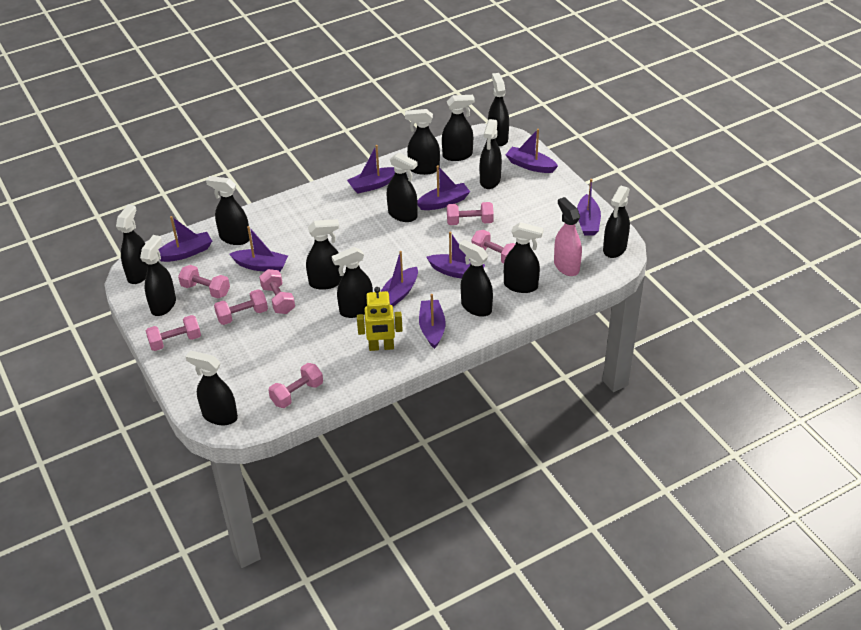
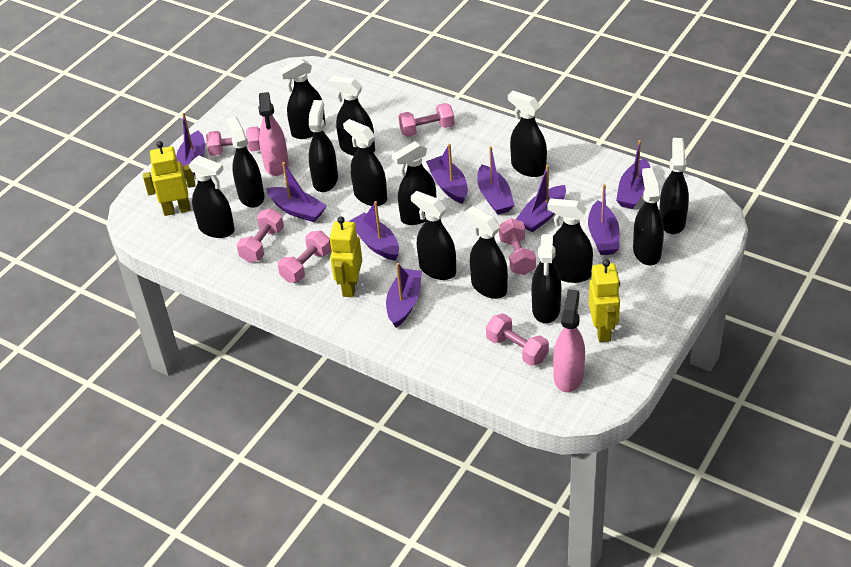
pink dumbbell: 7 -> 6
pink spray bottle: 1 -> 2
yellow robot: 1 -> 3

